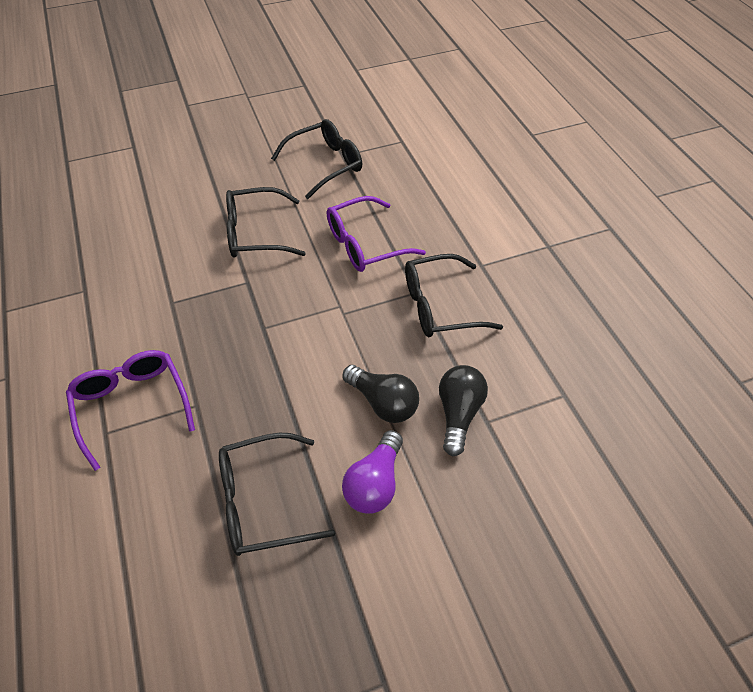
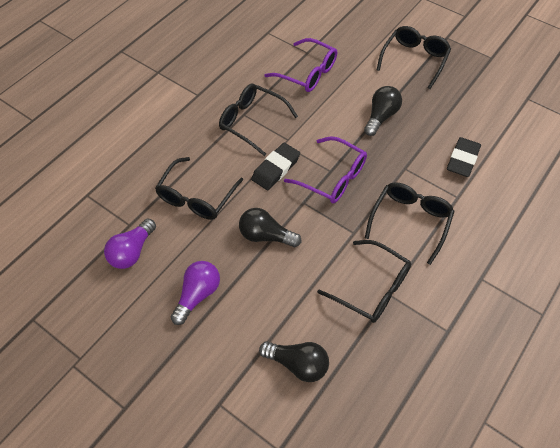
black eraser: 0 -> 2
black glasses: 4 -> 5
black light bulb: 2 -> 3
purple light bulb: 1 -> 2

